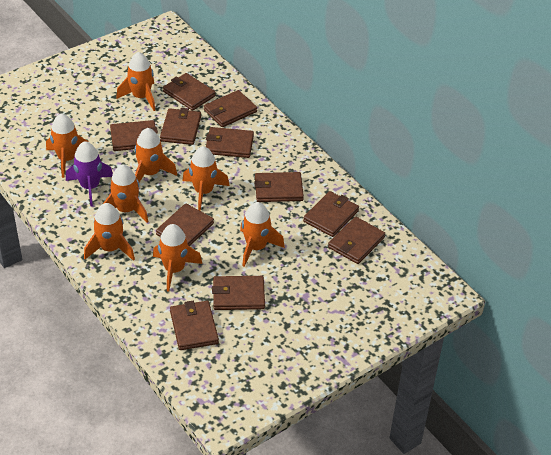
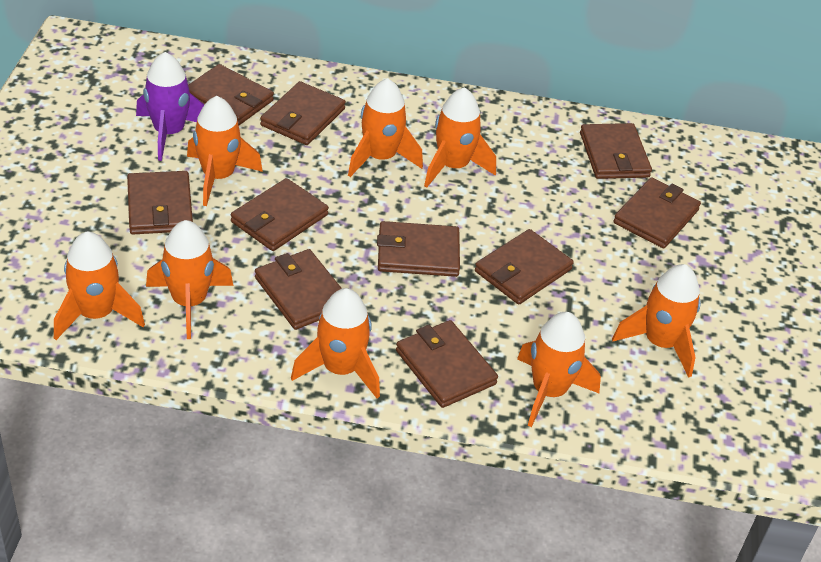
brown wallet: 11 -> 10

